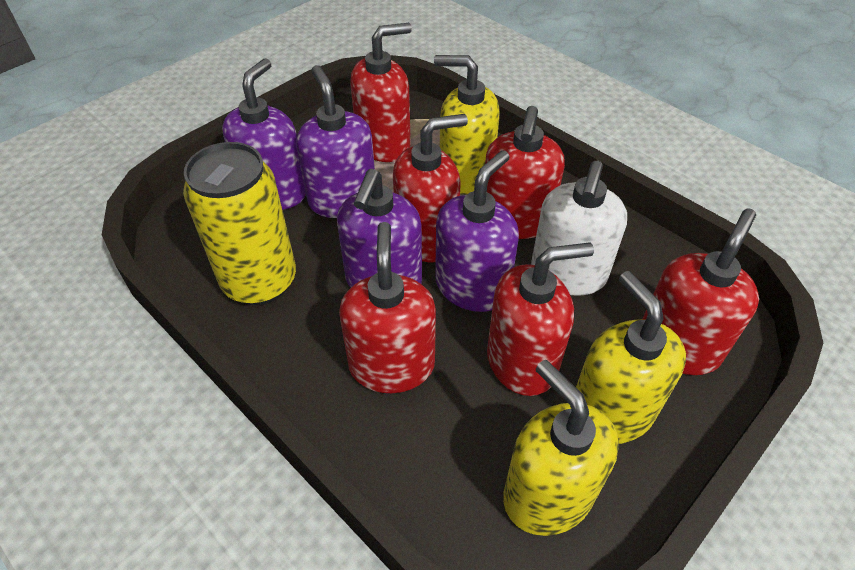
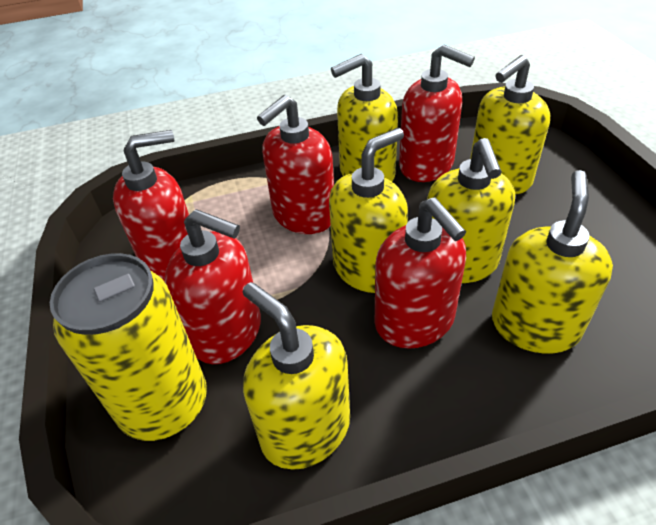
purple soap dispenser: 4 -> 0
red soap dispenser: 6 -> 5
white soap dispenser: 1 -> 0
yellow soap dispenser: 3 -> 6

